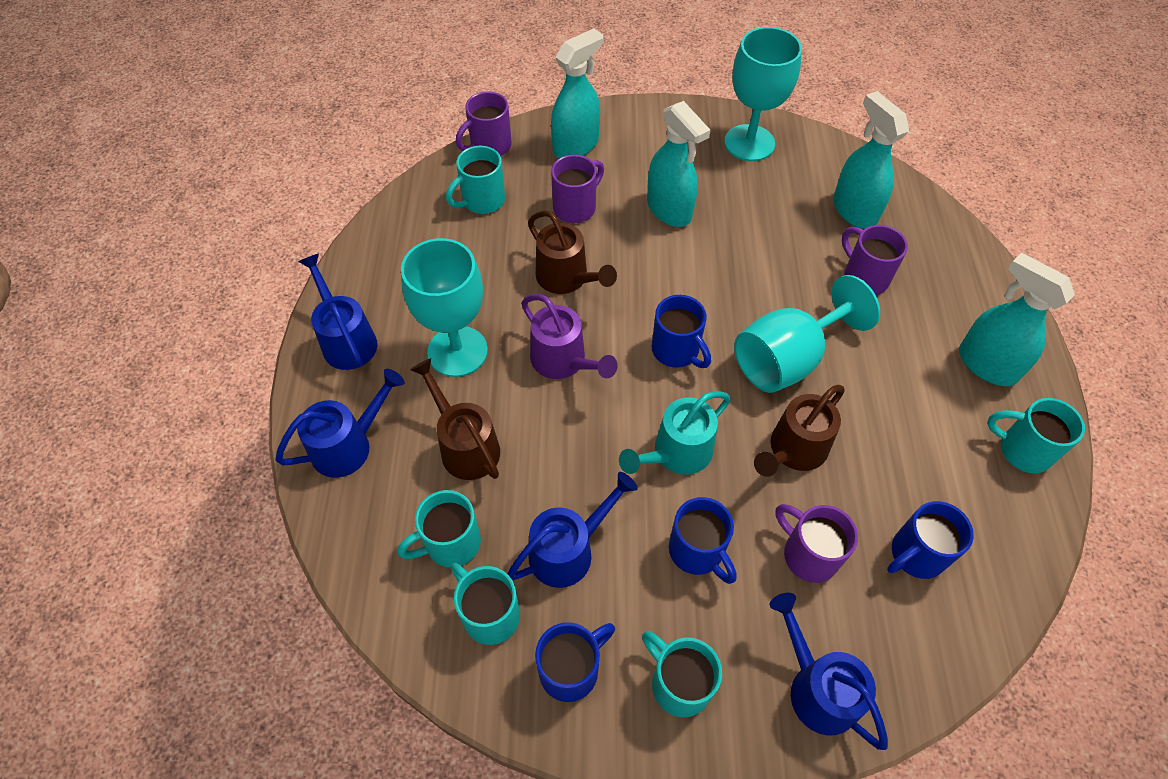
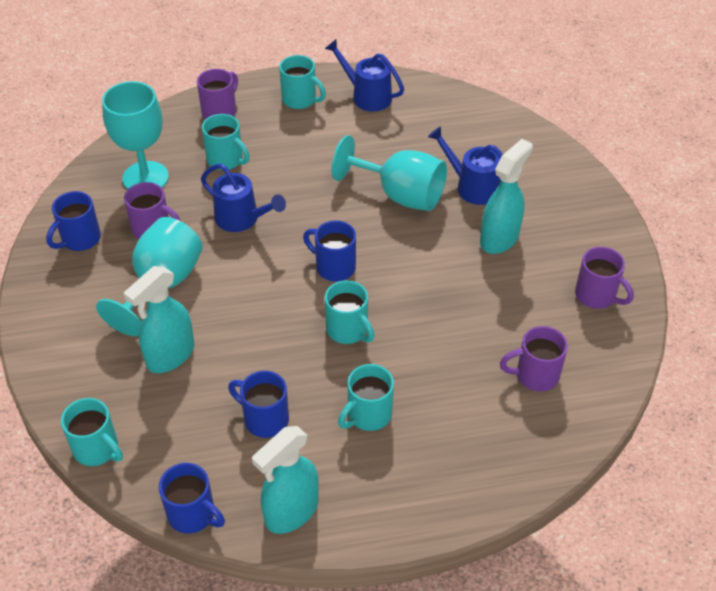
blue watering can: 4 -> 3
brown watering can: 3 -> 0
purple watering can: 1 -> 0
turquoise spray bottle: 4 -> 3
turquoise watering can: 1 -> 0

